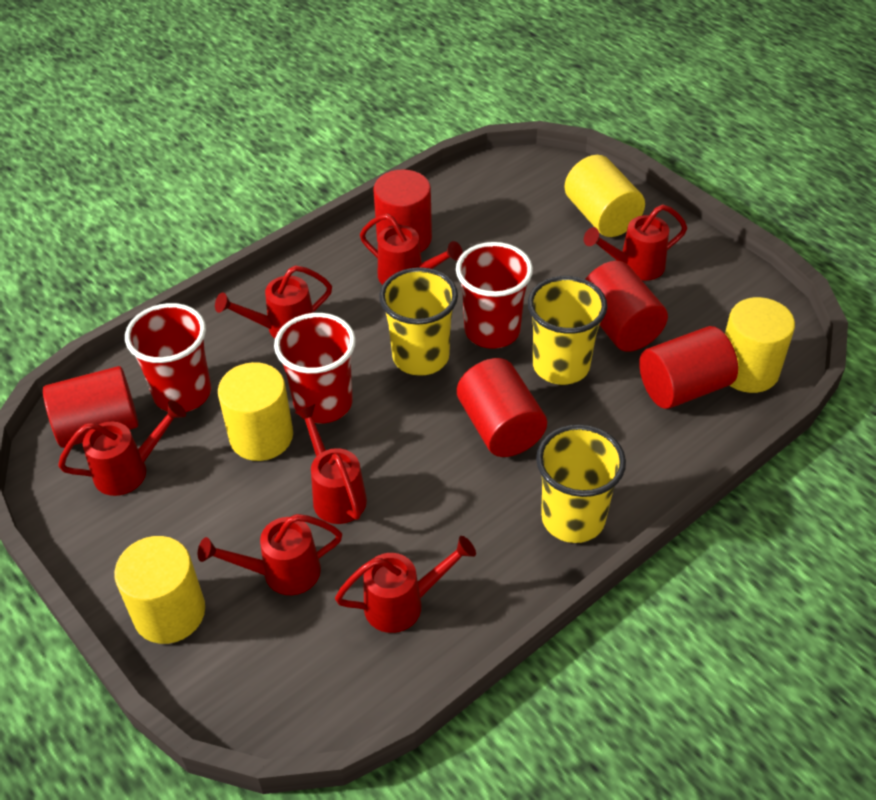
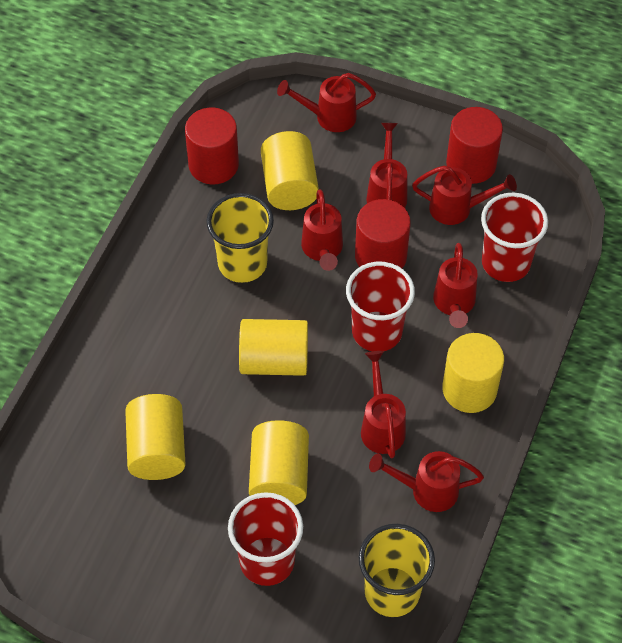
red cylinder: 5 -> 3
yellow cup: 3 -> 2
yellow cylinder: 4 -> 5

